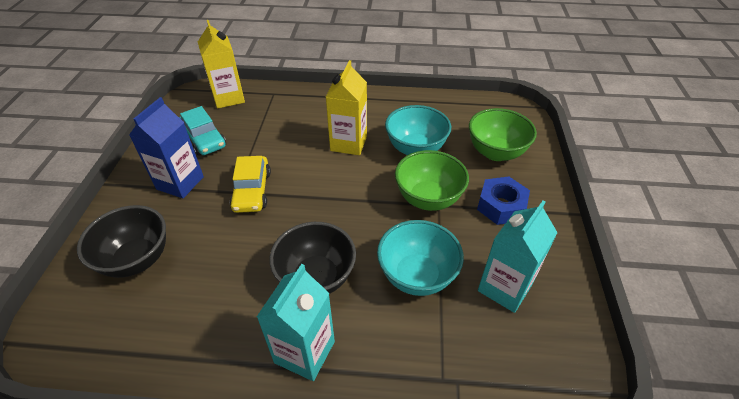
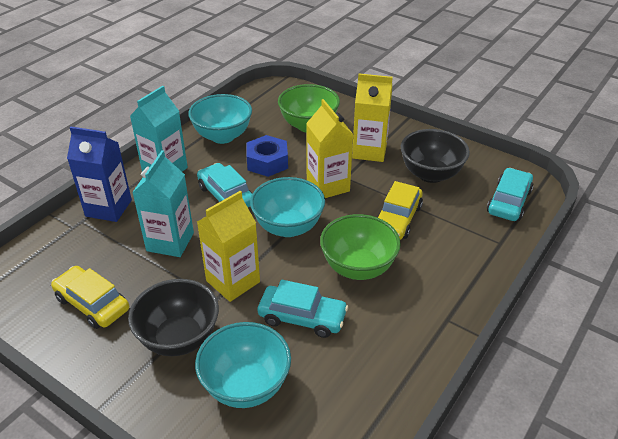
turquoise bowl: 2 -> 3
turquoise car: 1 -> 3
yellow car: 1 -> 2
yellow carton: 2 -> 3

